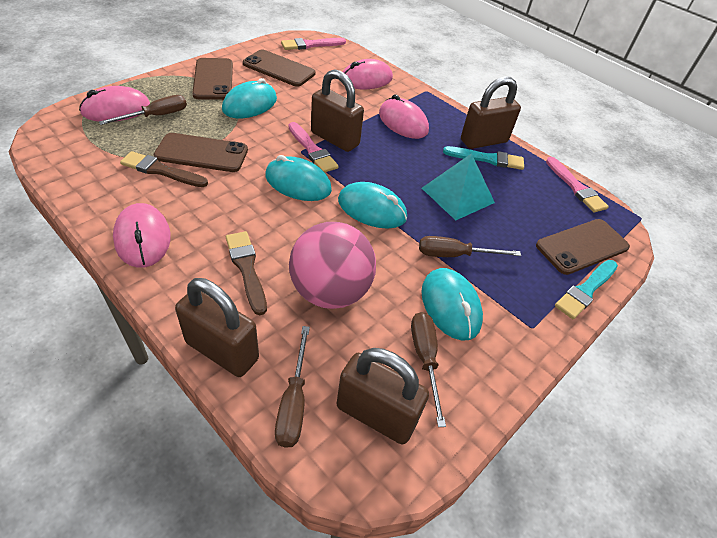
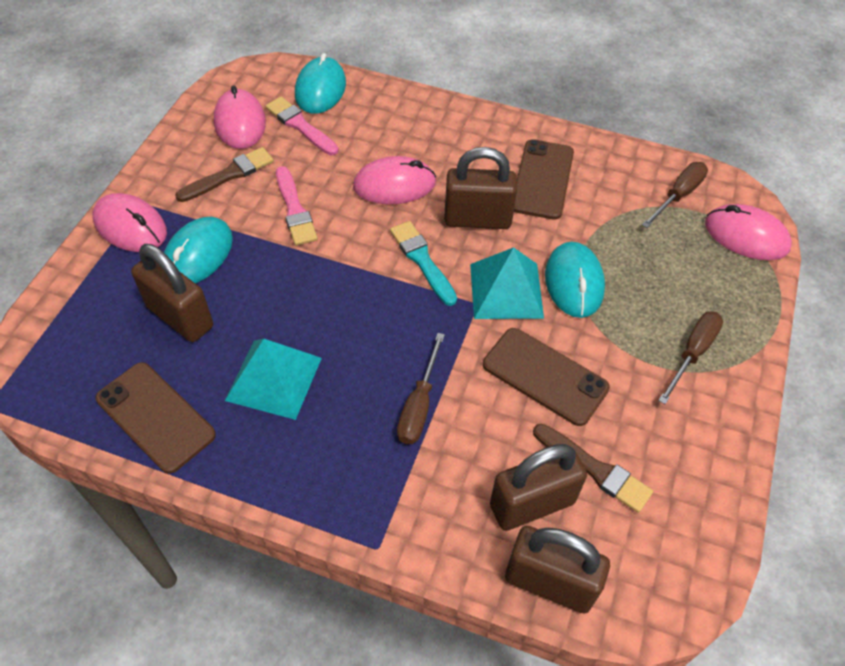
brown phone: 4 -> 3
brown screwdriver: 4 -> 3
pink ball: 1 -> 0
pink brush: 3 -> 2
turquoise brush: 2 -> 1
turquoise mouse: 4 -> 3
turquoise pyramid: 1 -> 2

